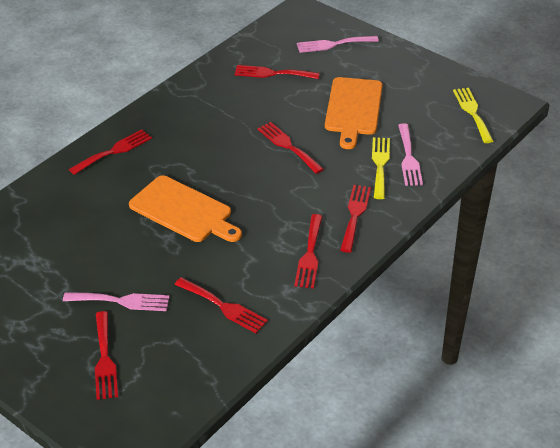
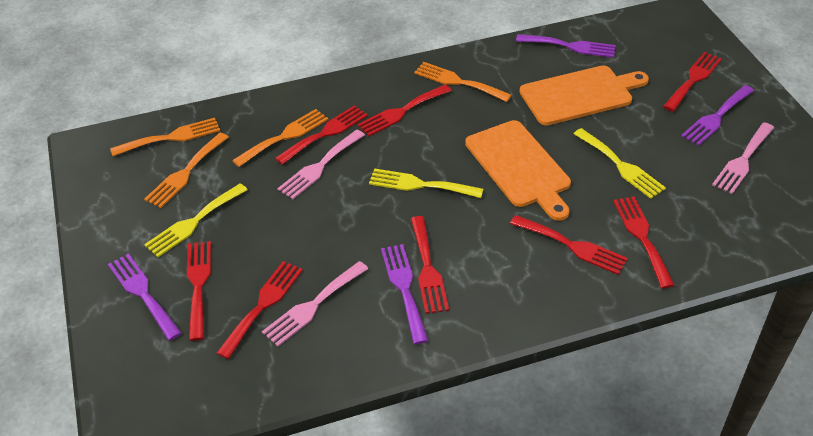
orange fork: 0 -> 4
purple fork: 0 -> 4
red fork: 7 -> 8
yellow fork: 2 -> 3

